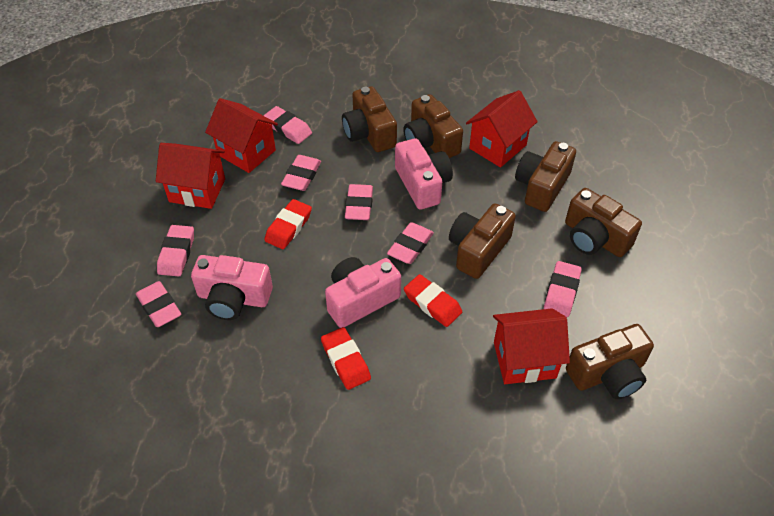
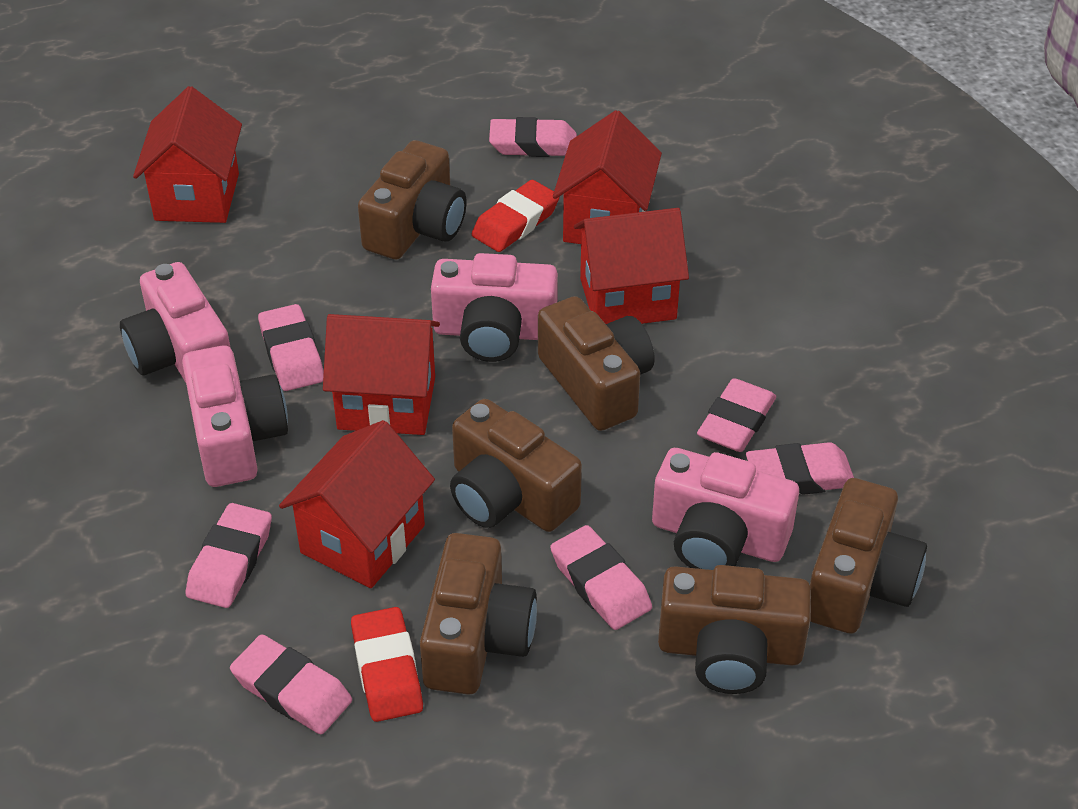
pink camera: 3 -> 4
red eraser: 3 -> 2
red house: 4 -> 5

